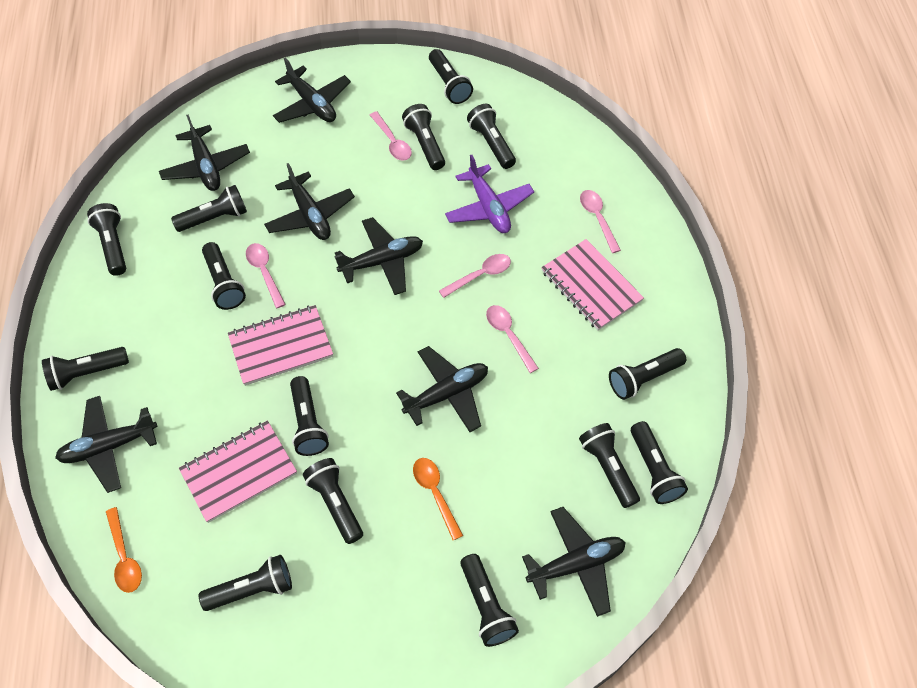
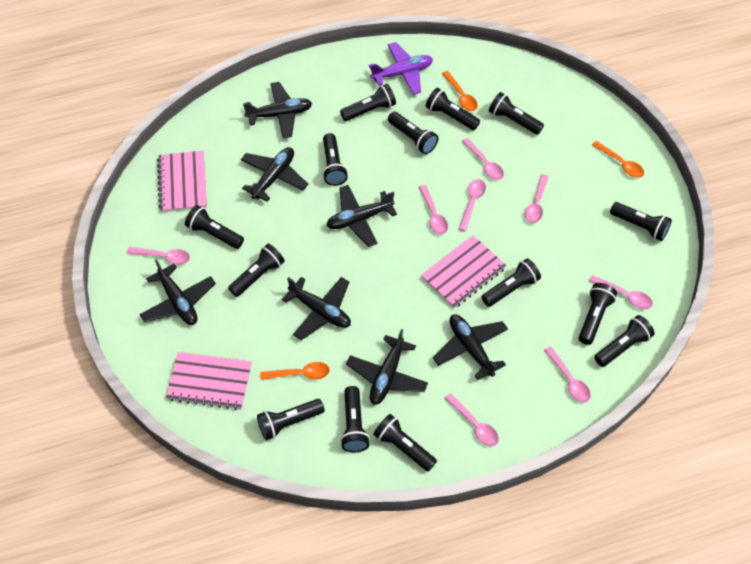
orange spoon: 2 -> 3
pink spoon: 5 -> 8

